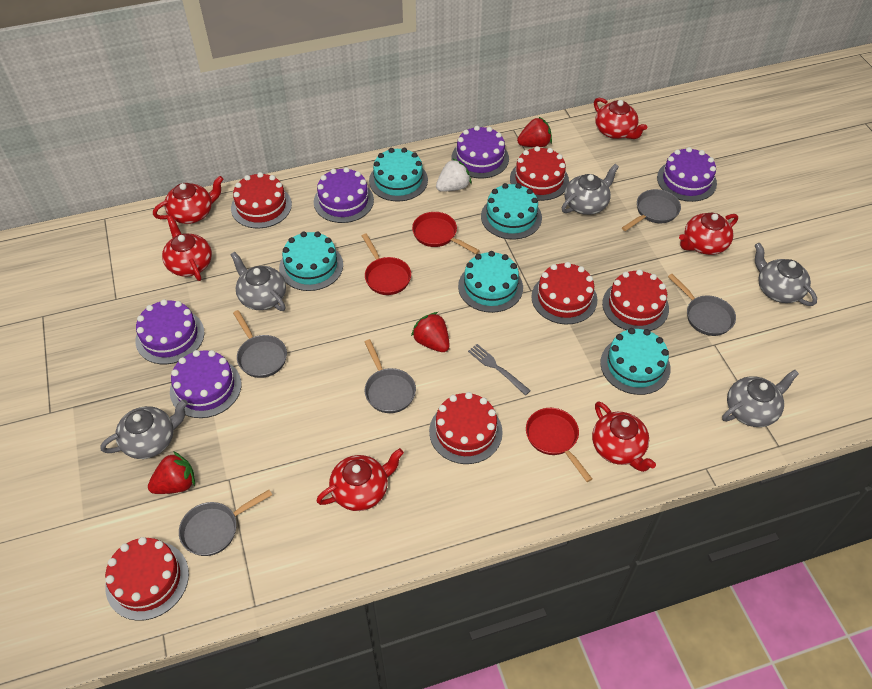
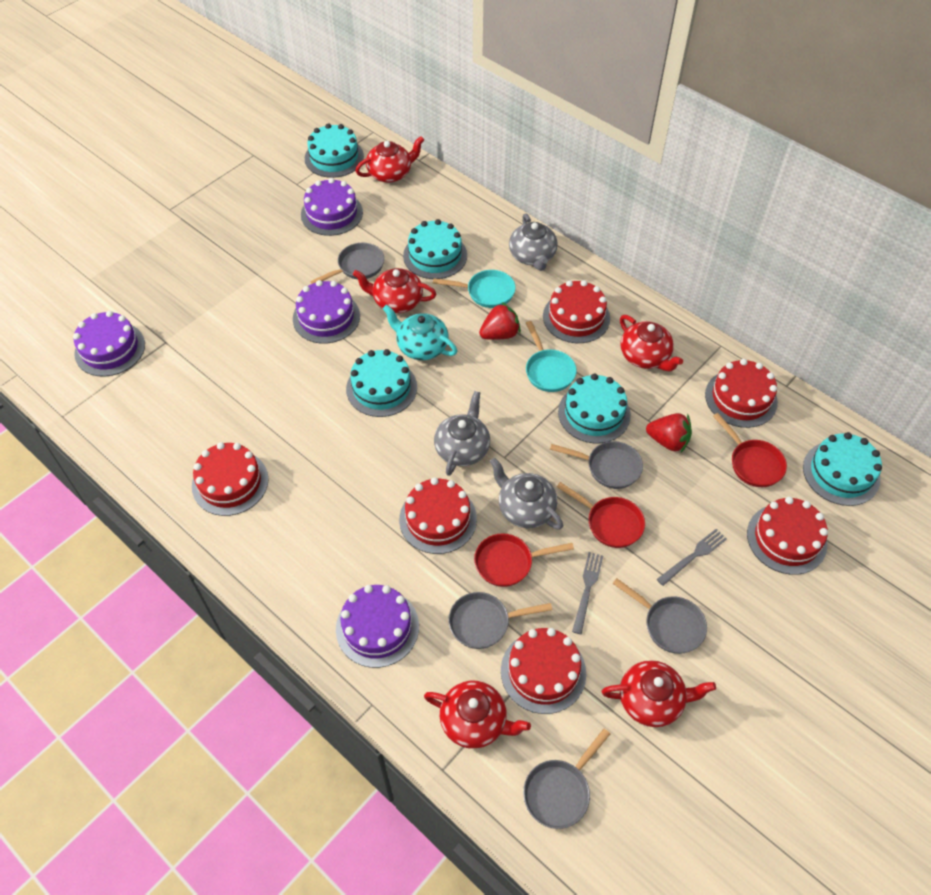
grey fork: 1 -> 2
grey teapot: 5 -> 3
purple cake: 5 -> 4
red strawberry: 3 -> 2
red teapot: 6 -> 5
turquoise pan: 0 -> 2
turquoise teapot: 0 -> 1
white strawberry: 1 -> 0

